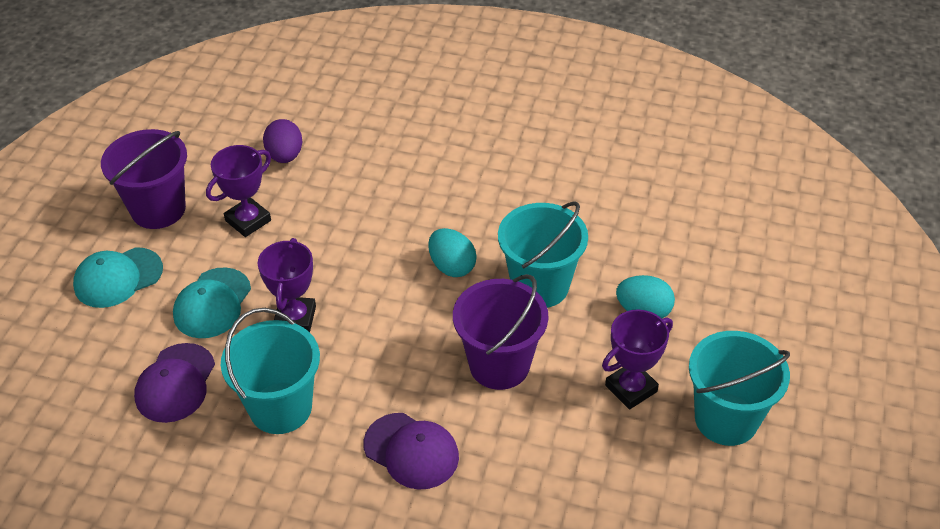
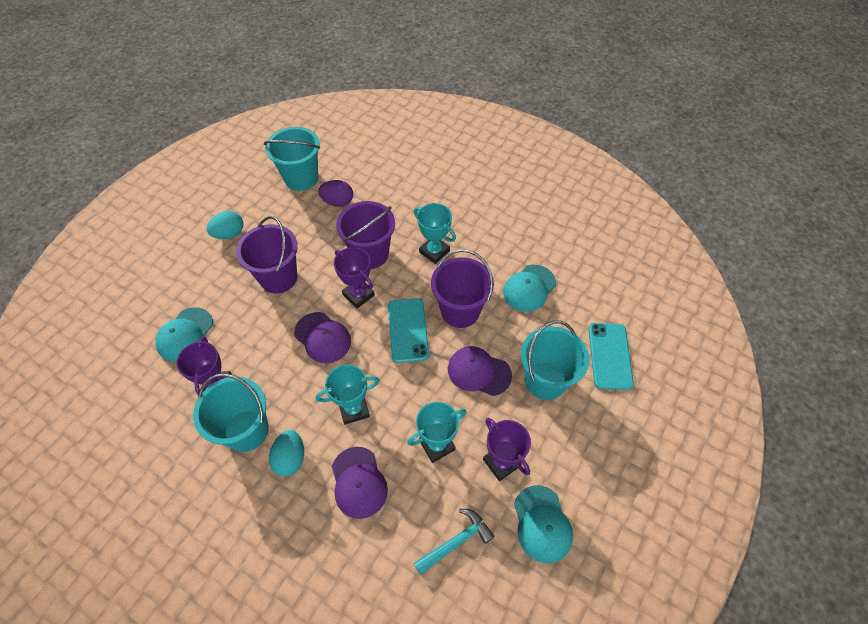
purple bucket: 2 -> 3
purple cap: 2 -> 3
turquoise cap: 2 -> 3
turquoise hammer: 0 -> 1
turquoise phone: 0 -> 2
turquoise trophy: 0 -> 3

